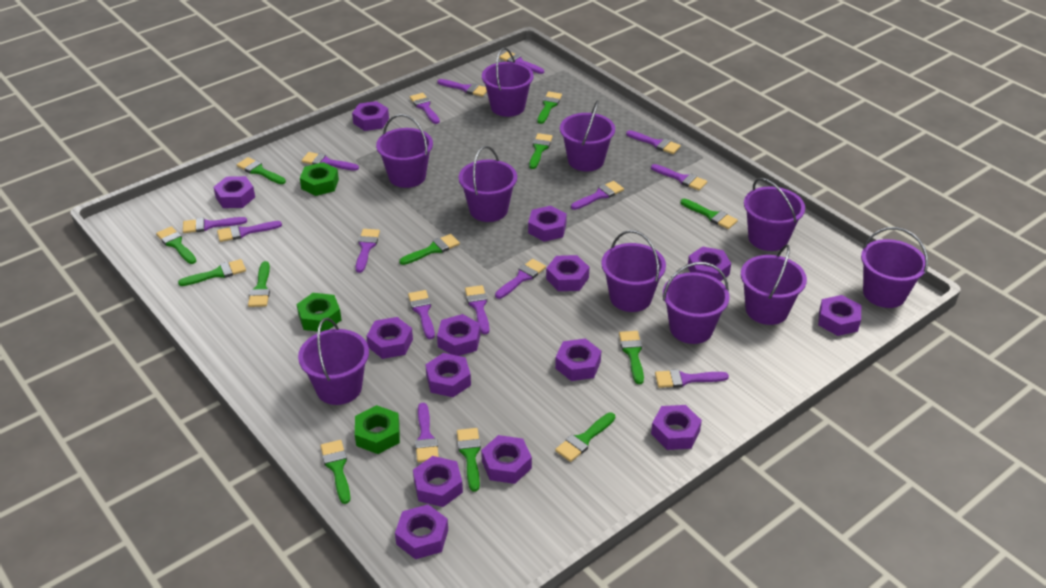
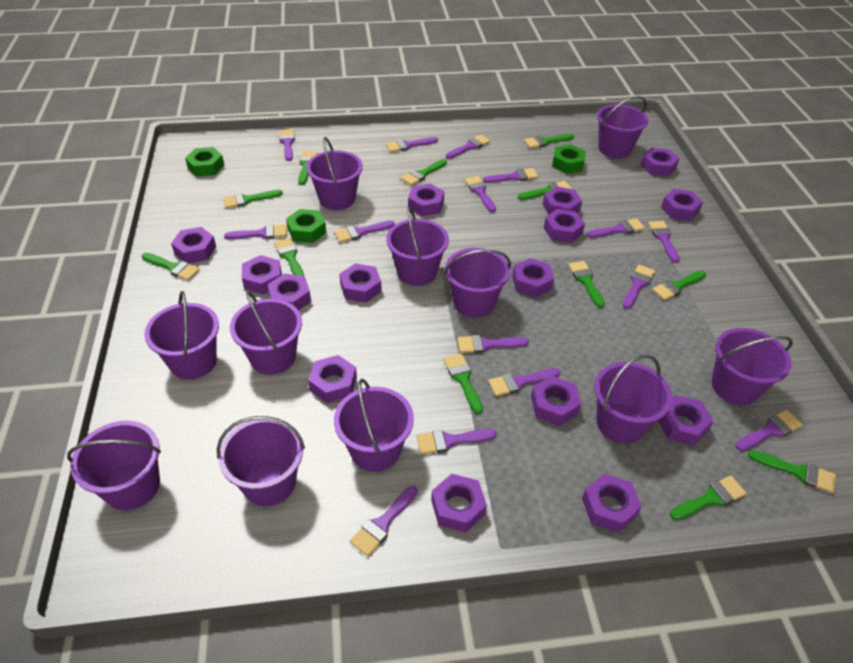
purple bucket: 10 -> 11
purple nut: 14 -> 15

